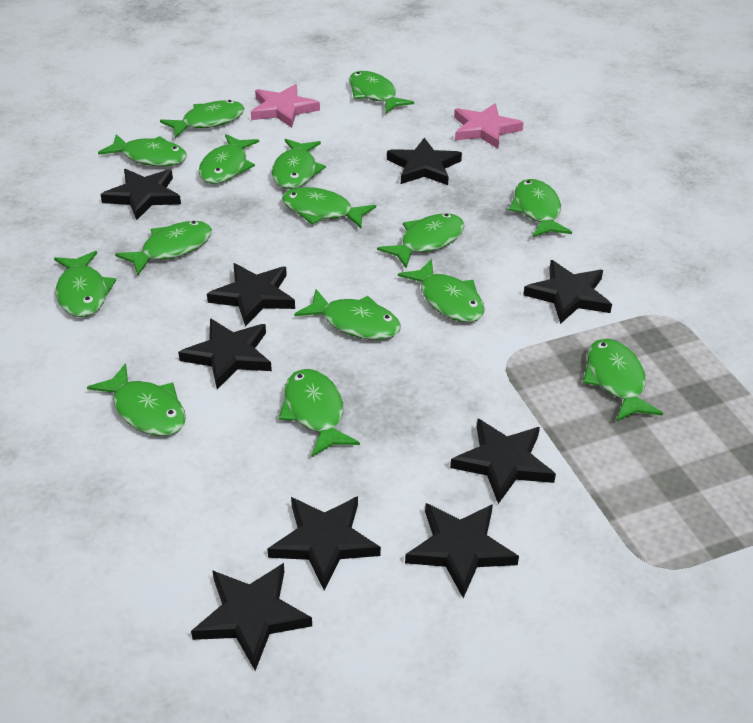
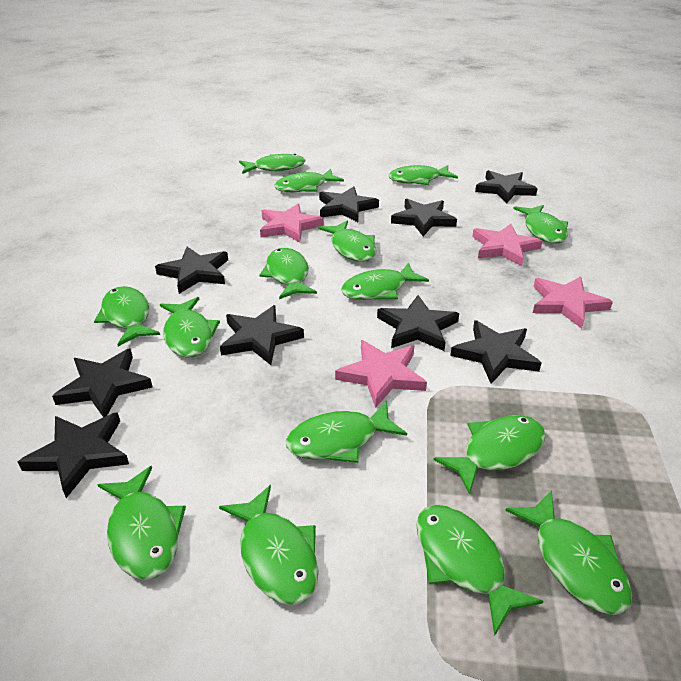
pink star: 2 -> 4

